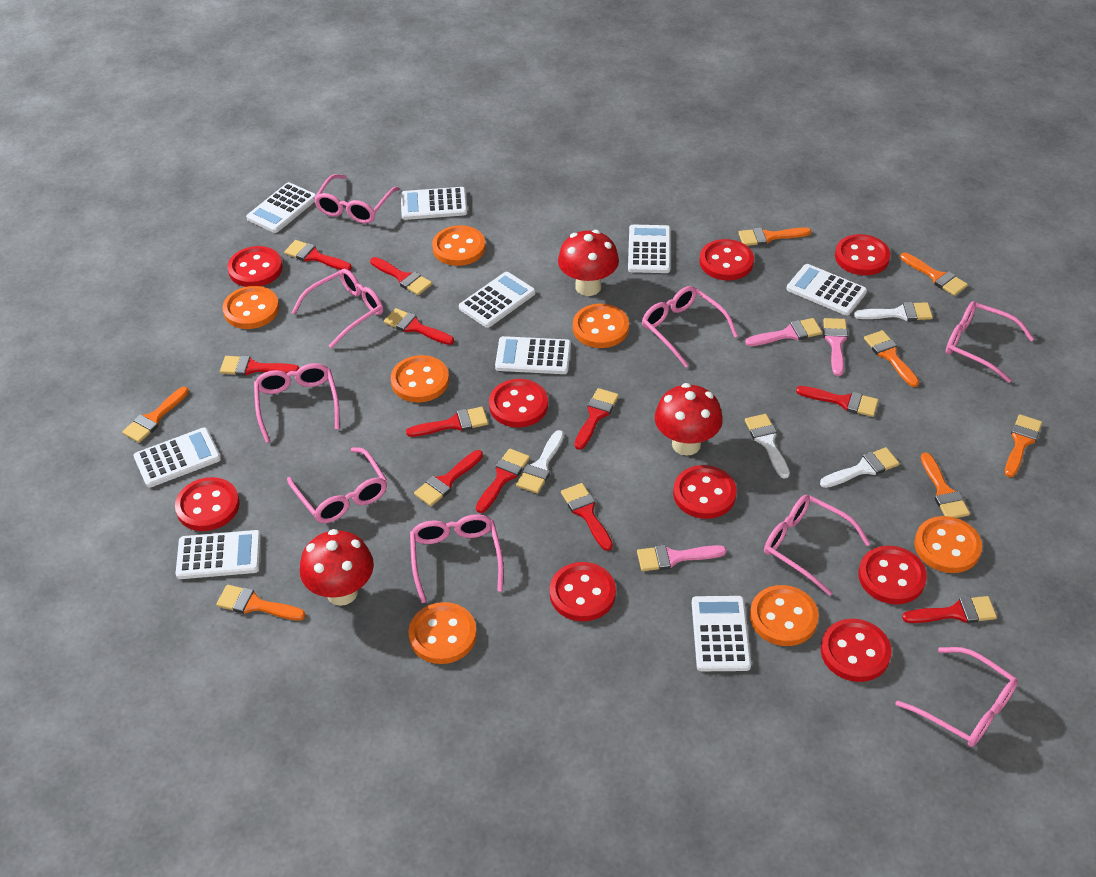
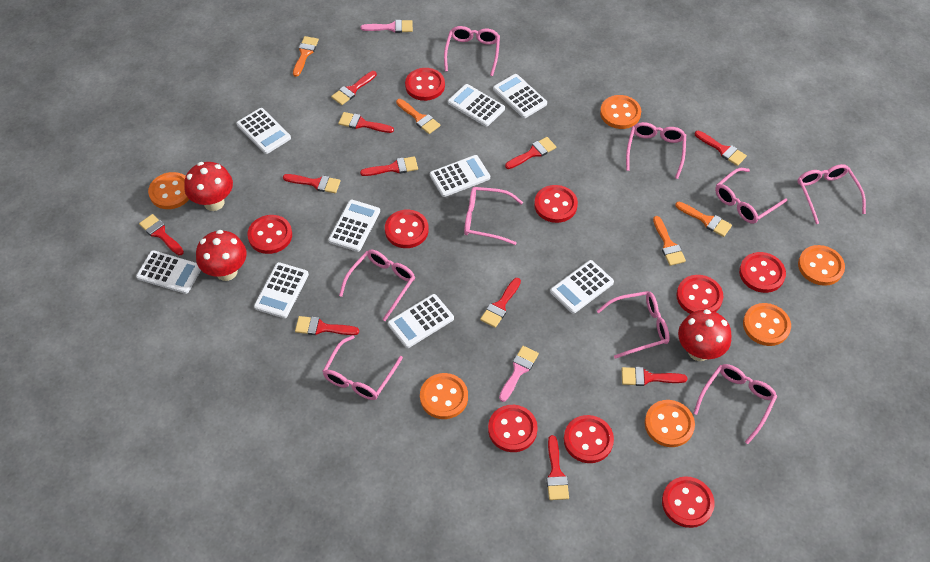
orange brush: 7 -> 4
orange button: 7 -> 6
pink brush: 3 -> 2
white brush: 4 -> 0

